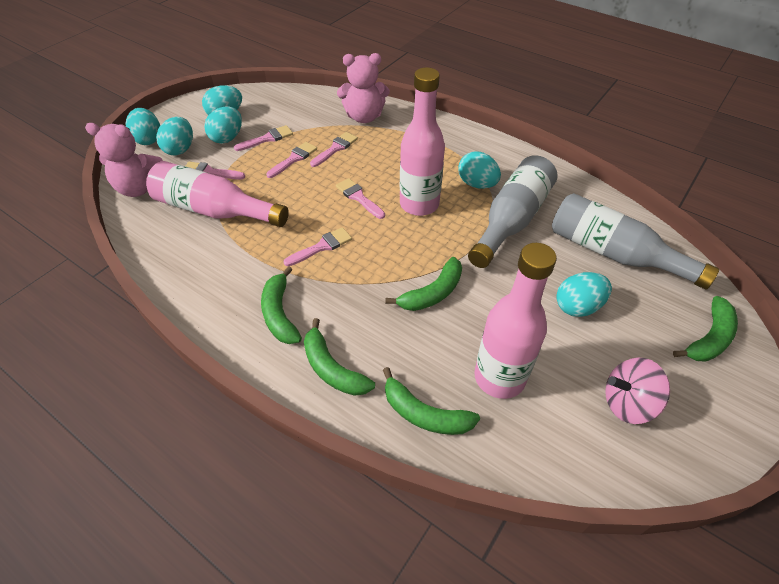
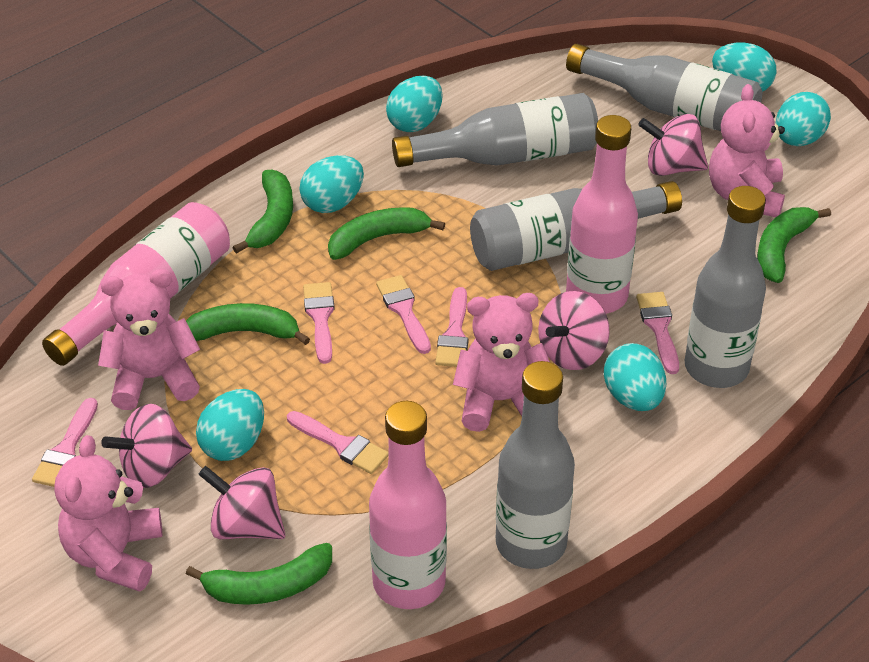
grey bottle: 2 -> 5
pink spinning top: 1 -> 4
pink teddy bear: 2 -> 4

